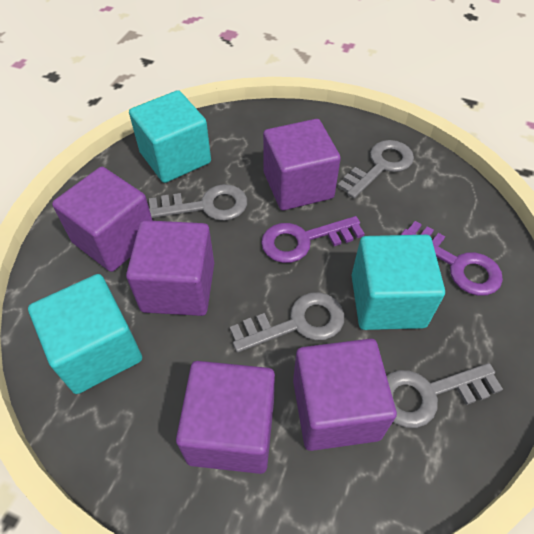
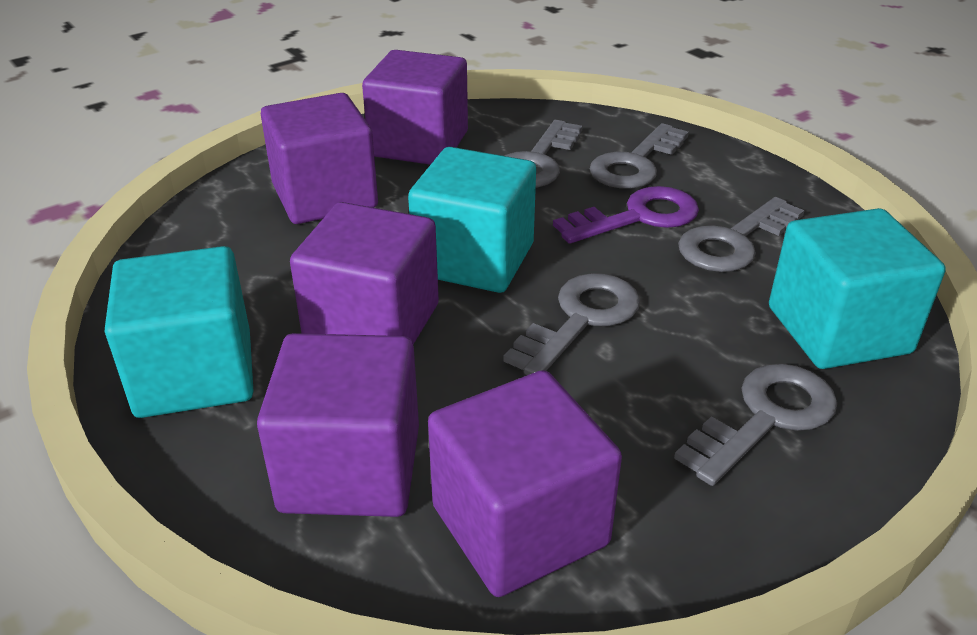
grey key: 4 -> 5
purple key: 2 -> 1

